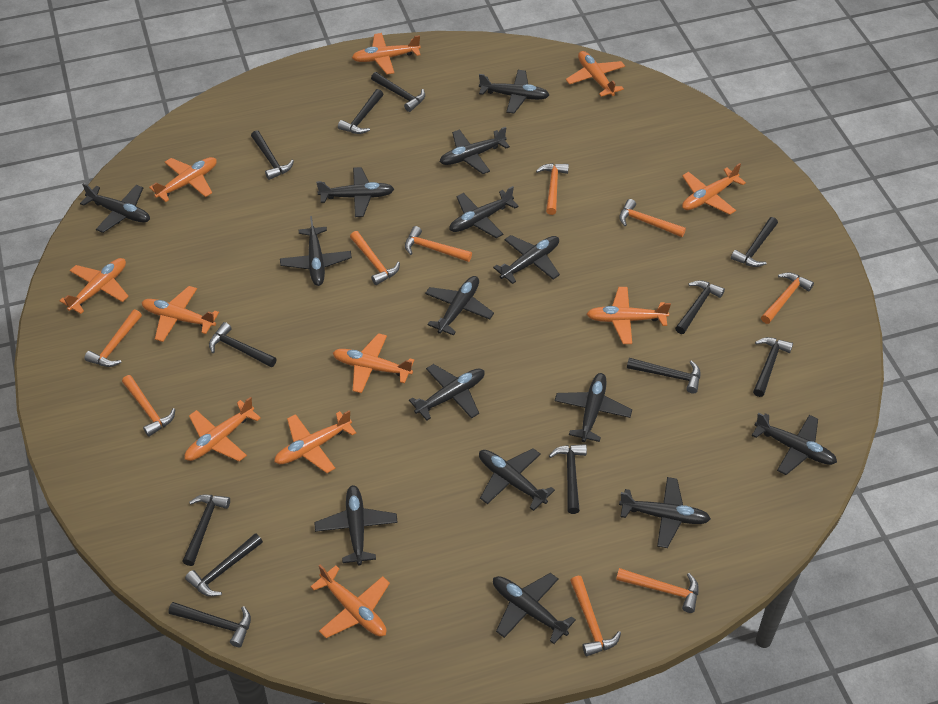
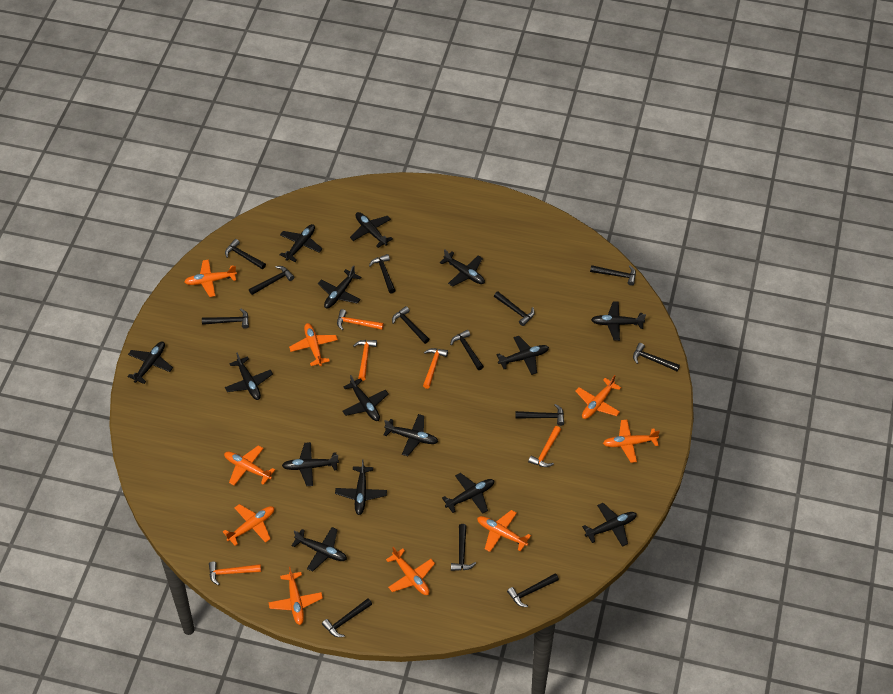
black hammer: 12 -> 13
orange hammer: 9 -> 5
orange plane: 11 -> 9

